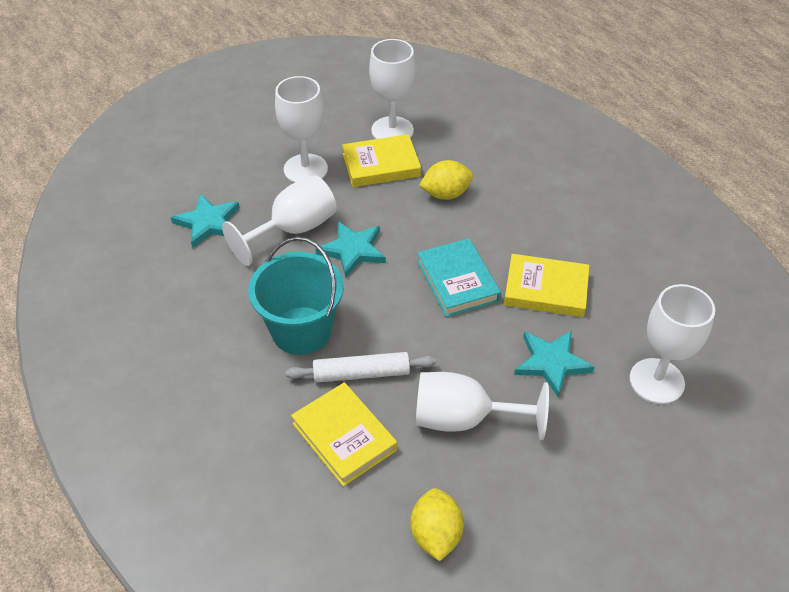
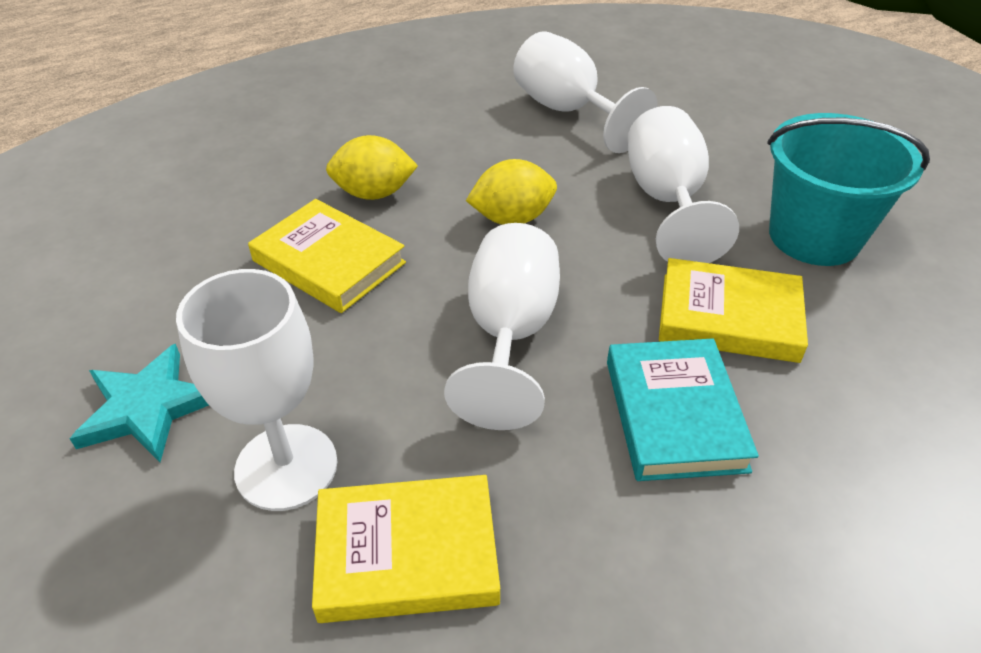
turquoise star: 3 -> 1
white goblet: 5 -> 4
white rolling pin: 1 -> 0

